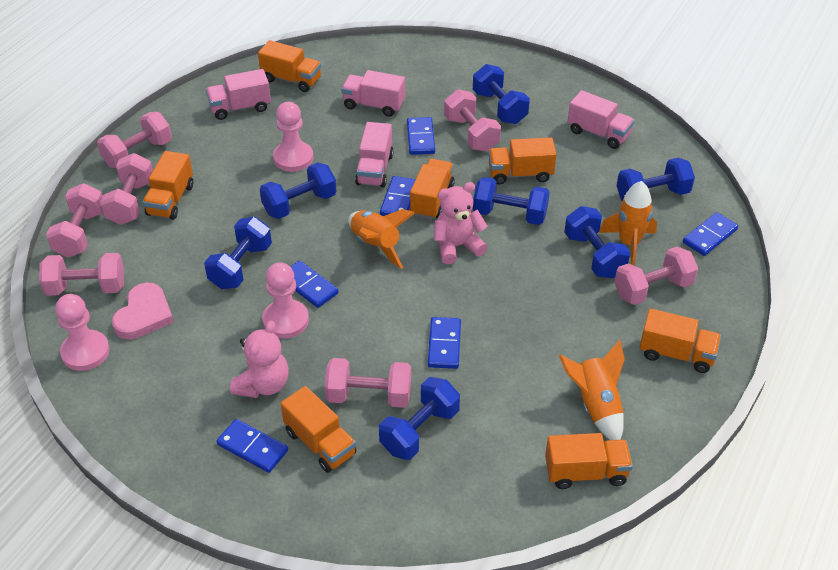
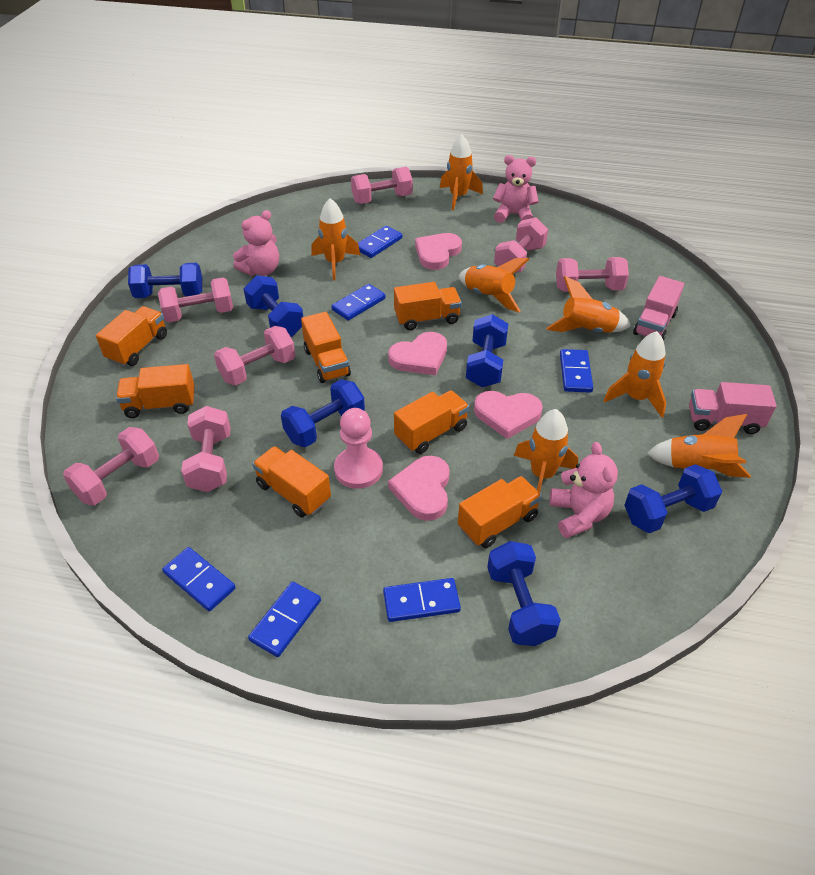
blue dumbbell: 7 -> 6
orange rocket: 3 -> 7
pink heart: 1 -> 4
pink pawn: 3 -> 1
pink teddy bear: 2 -> 3
pink truck: 4 -> 2

